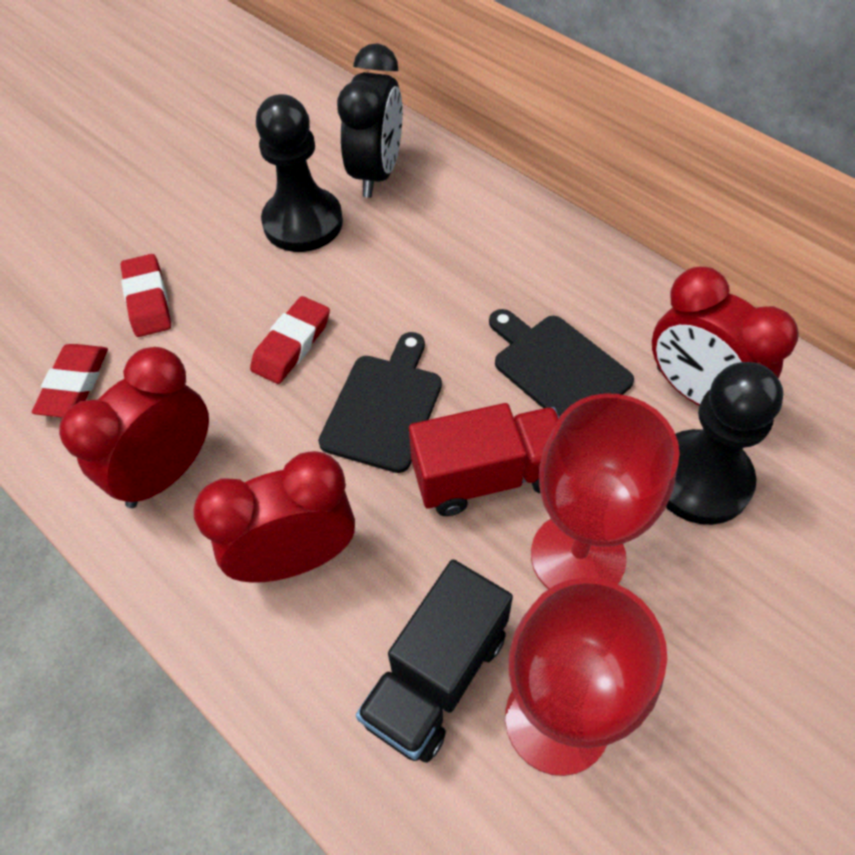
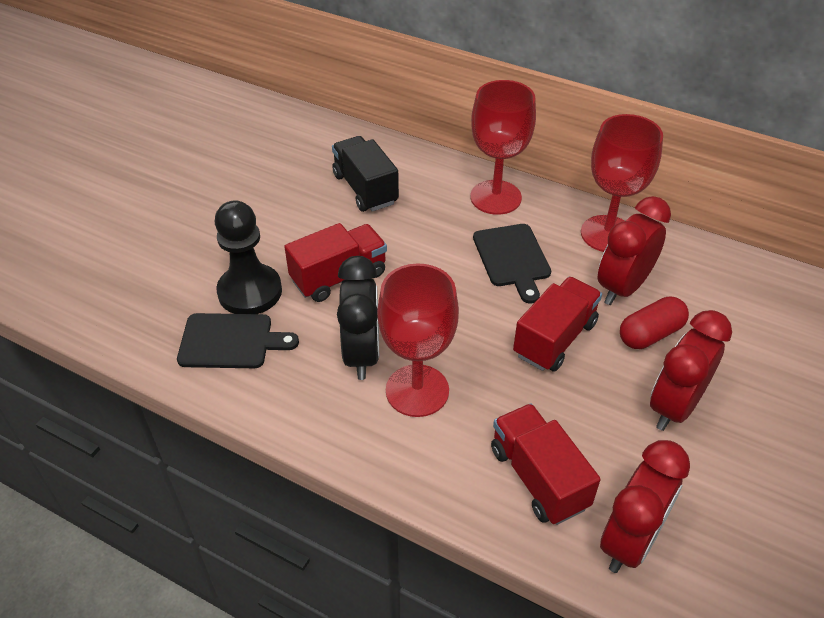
black pawn: 2 -> 1
red capsule: 0 -> 1
red eraser: 3 -> 0
red goblet: 2 -> 3
red truck: 1 -> 3

